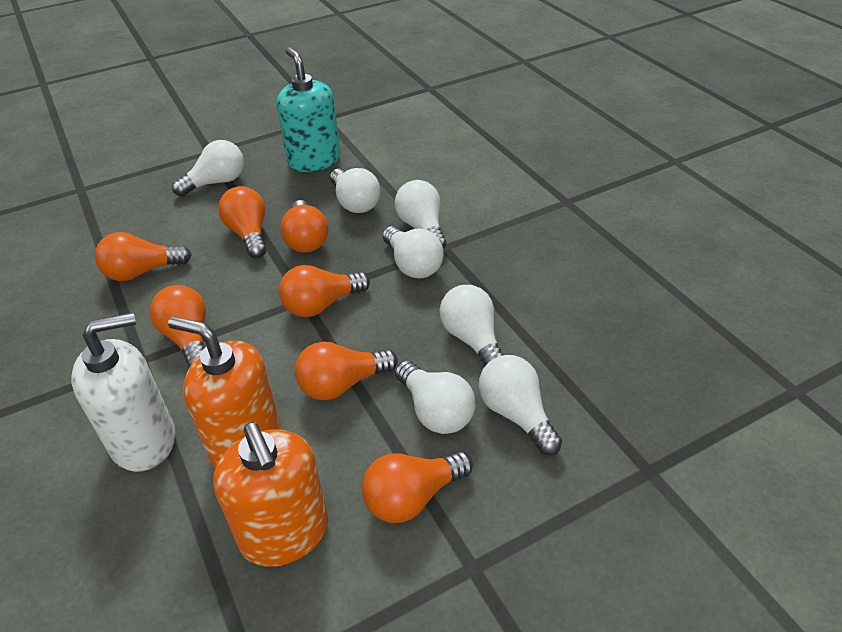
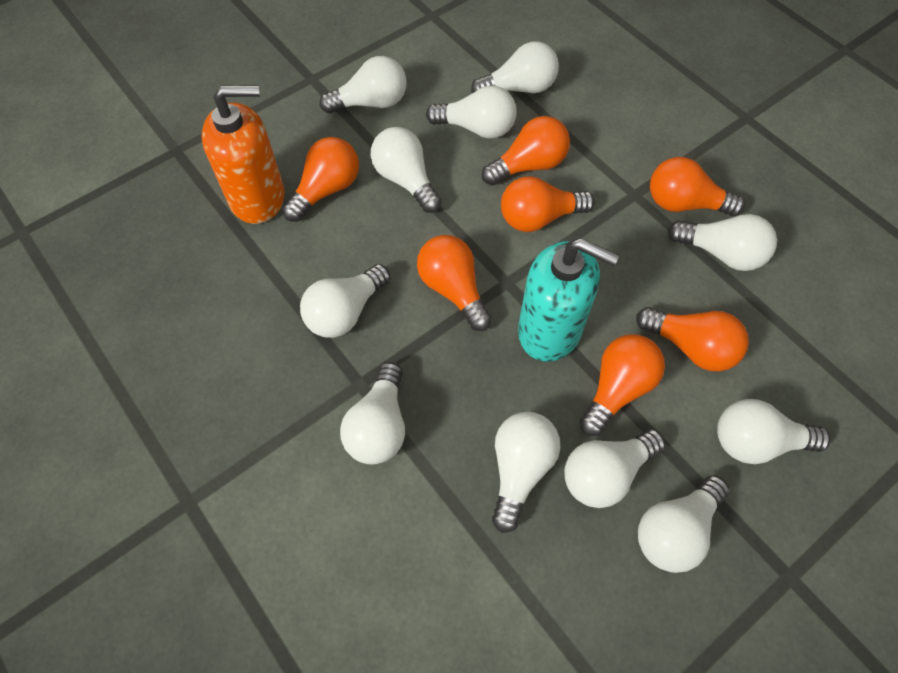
orange soap dispenser: 2 -> 1
white light bulb: 7 -> 11
white soap dispenser: 1 -> 0

